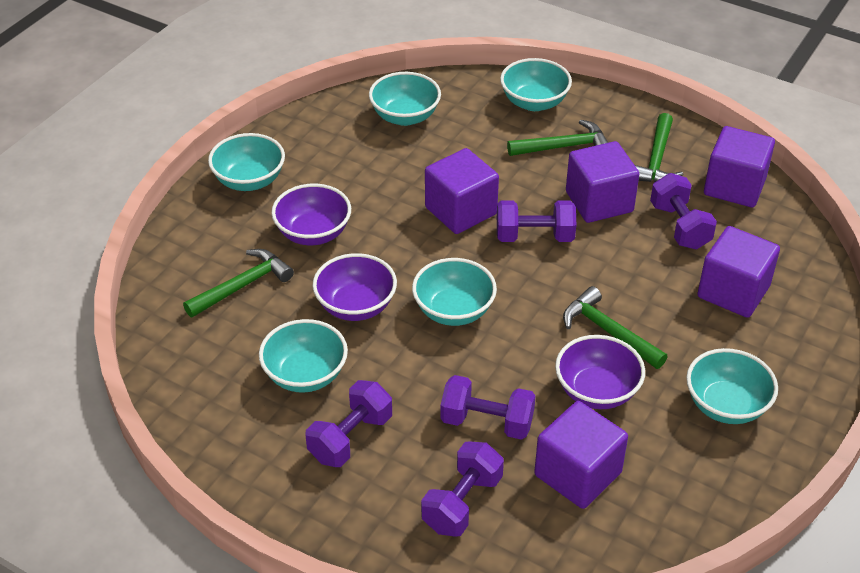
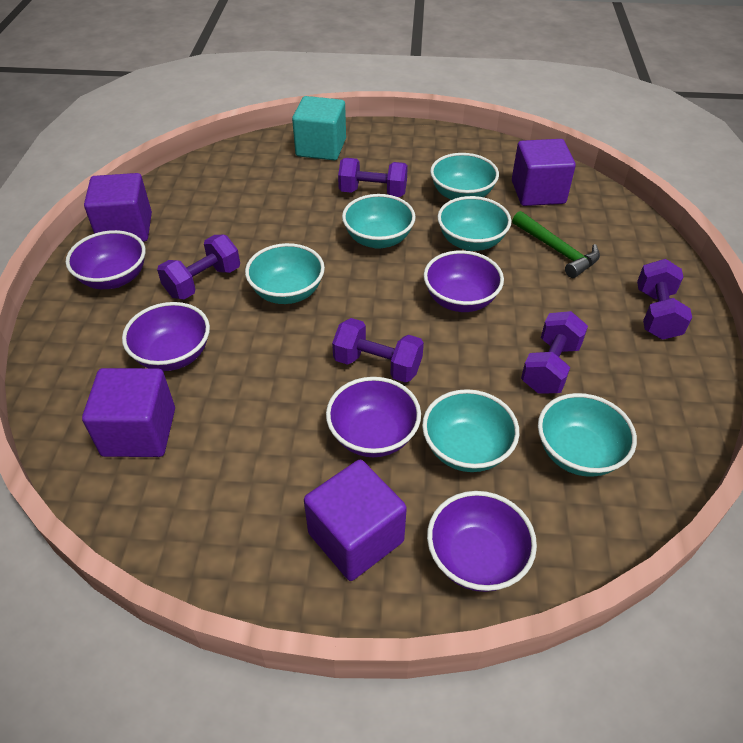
green hammer: 4 -> 1
purple bowl: 3 -> 5
purple cube: 5 -> 4
turquoise cube: 0 -> 1

